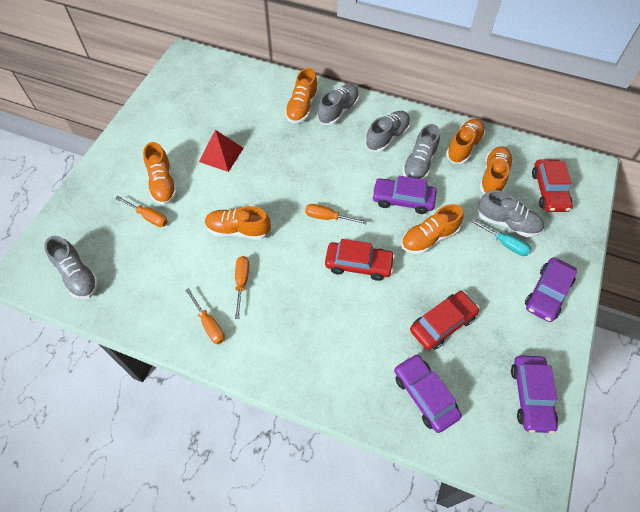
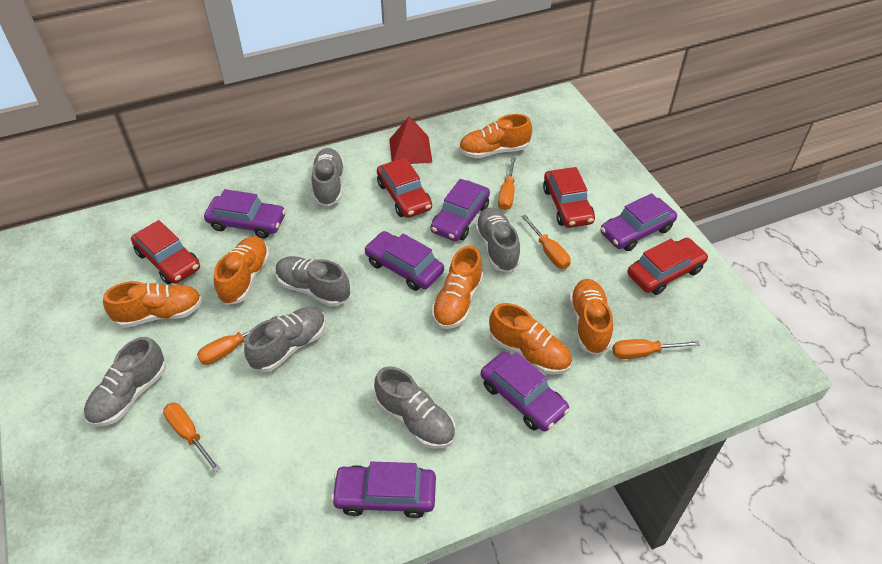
grey shoe: 5 -> 6
orange screwdriver: 4 -> 5
purple car: 4 -> 6
red car: 3 -> 4
turquoise screwdriver: 1 -> 0

